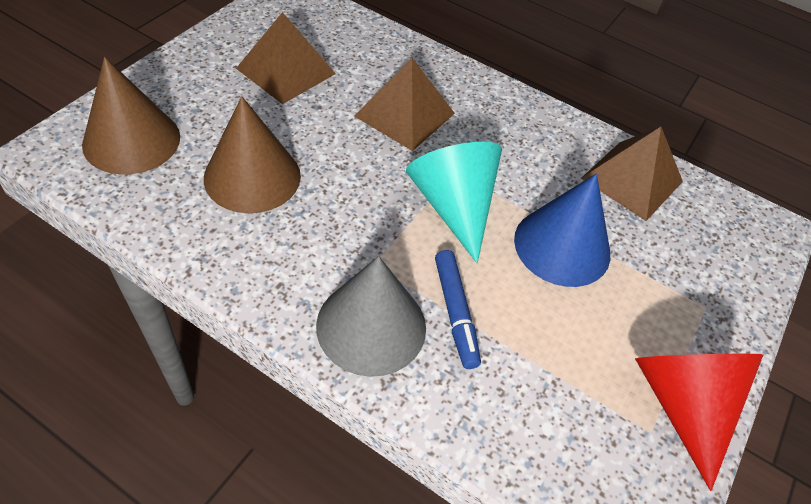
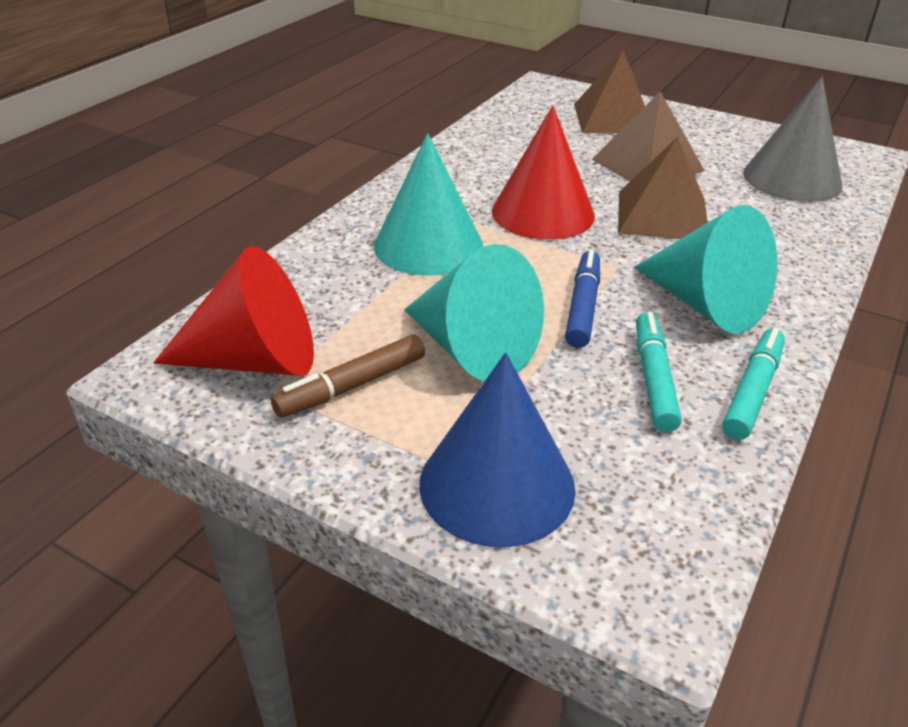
brown cone: 2 -> 0
brown marker: 0 -> 1
red cone: 1 -> 2
turquoise cone: 1 -> 3
turquoise marker: 0 -> 2

